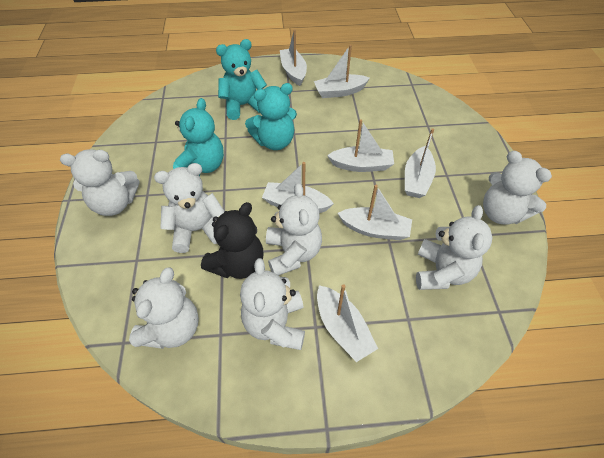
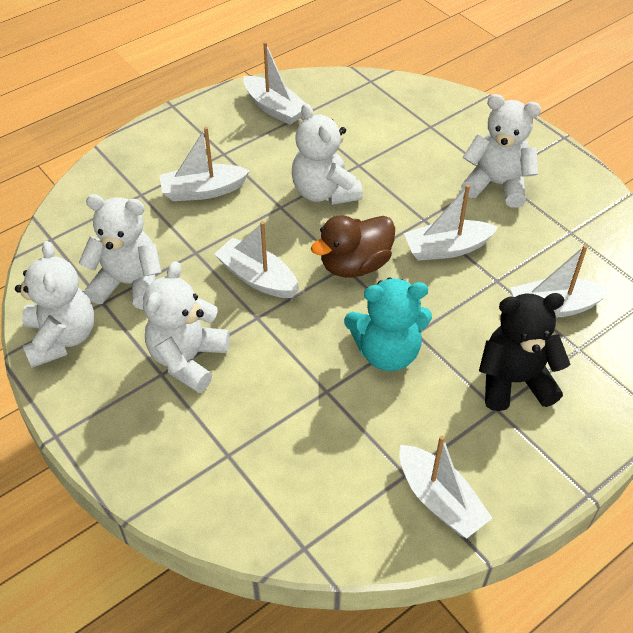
brown duck: 0 -> 1
turquoise teddy bear: 3 -> 1
white boat: 7 -> 6
white teddy bear: 7 -> 5

